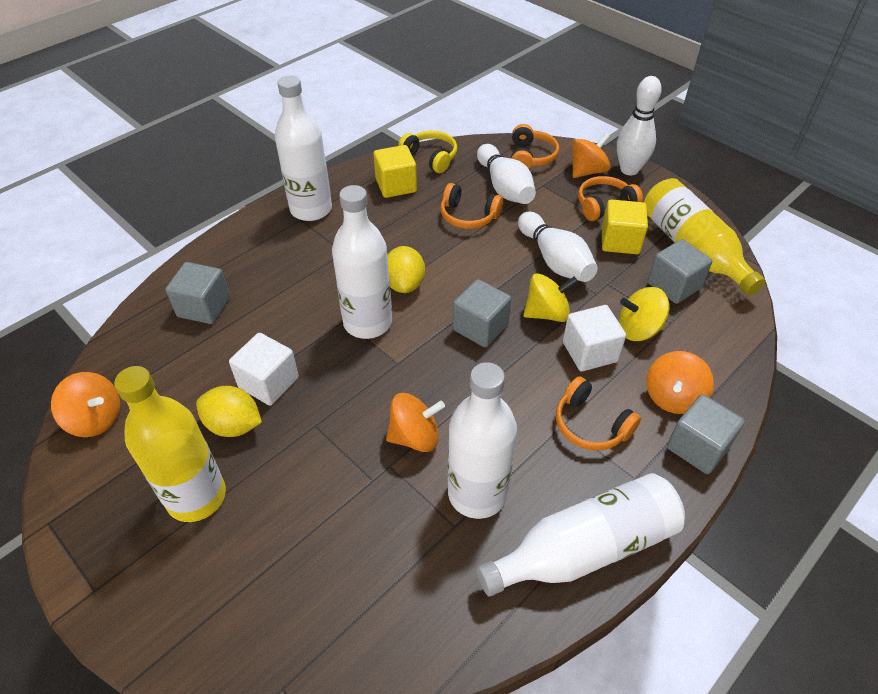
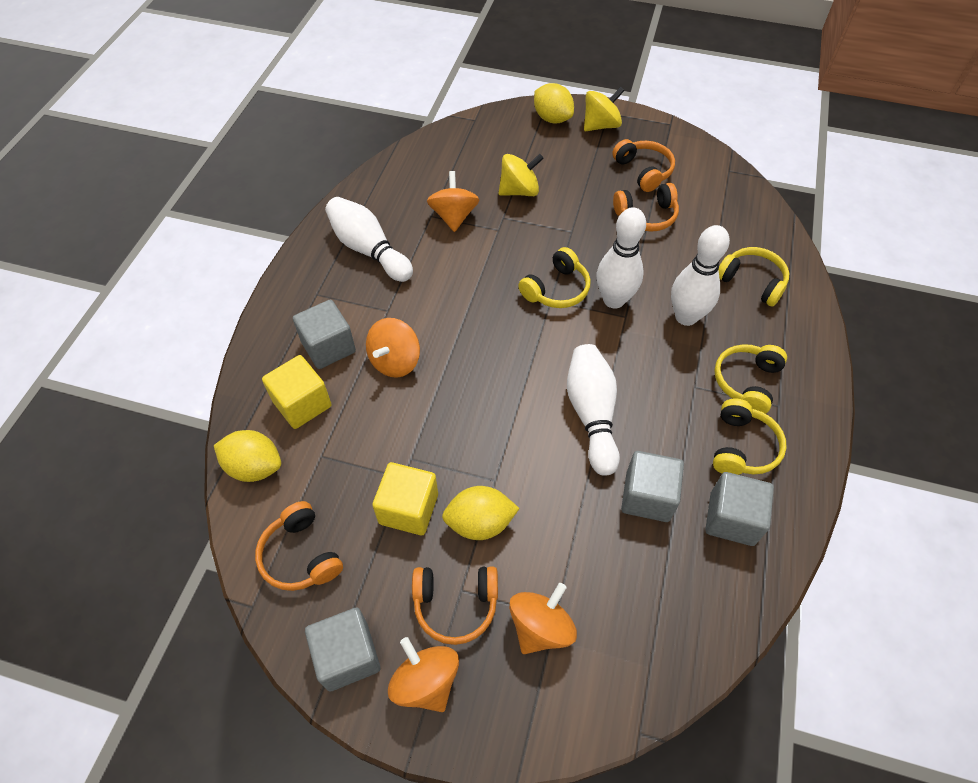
white bottle: 4 -> 0
white bowling pin: 3 -> 4
white cube: 2 -> 0
yellow bottle: 2 -> 0
yellow headphones: 1 -> 4
yellow lemon: 2 -> 3

